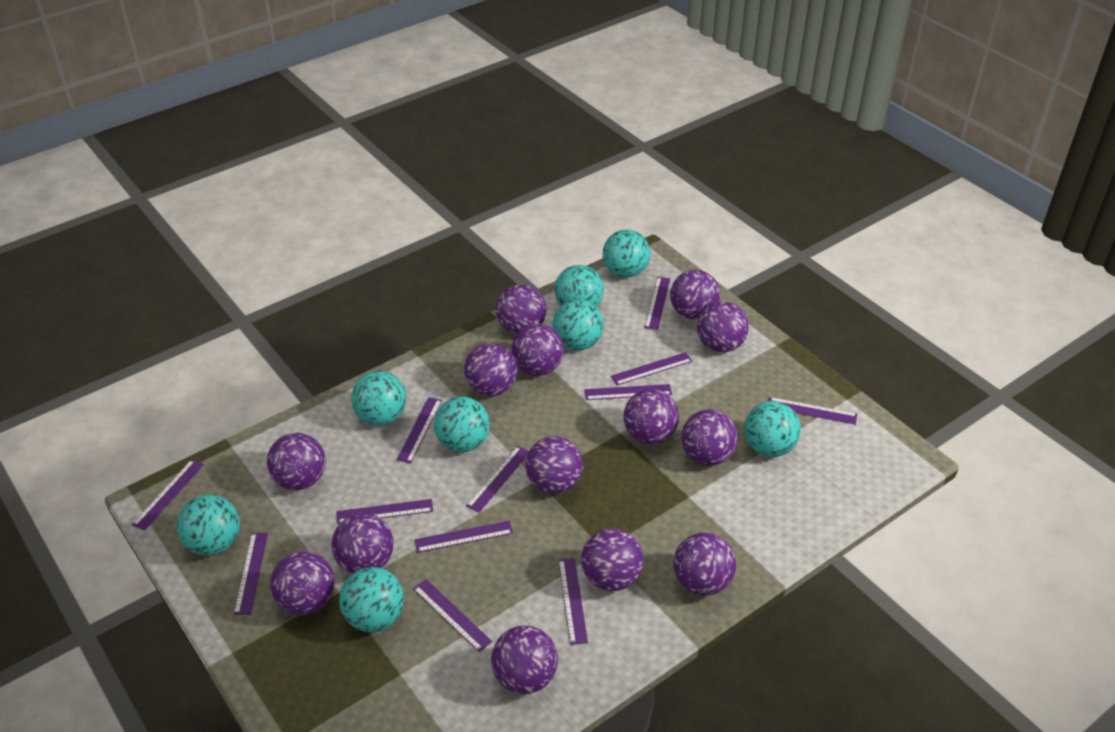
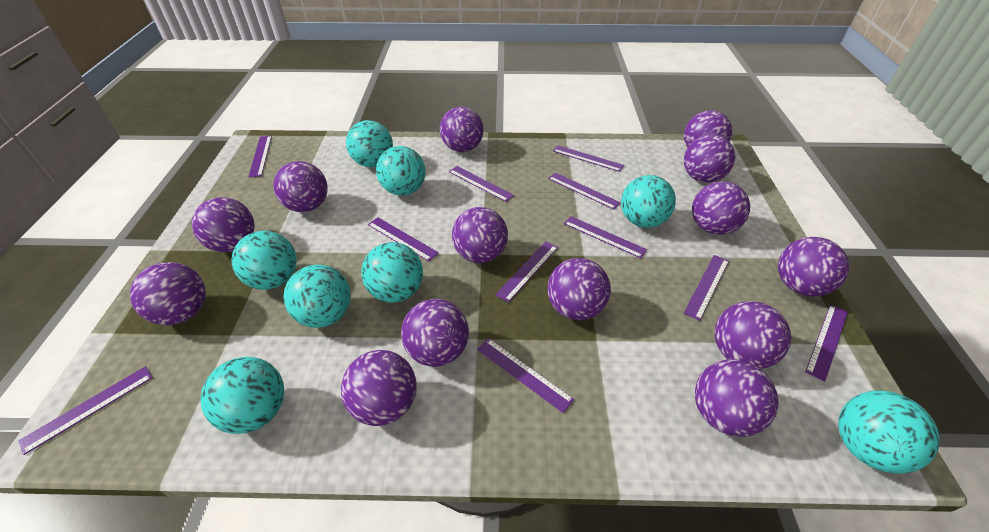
purple ruler: 12 -> 11

